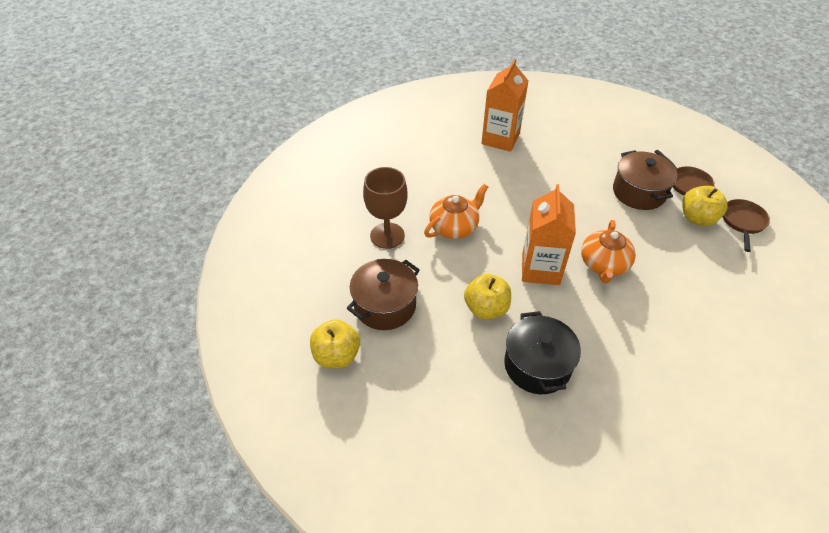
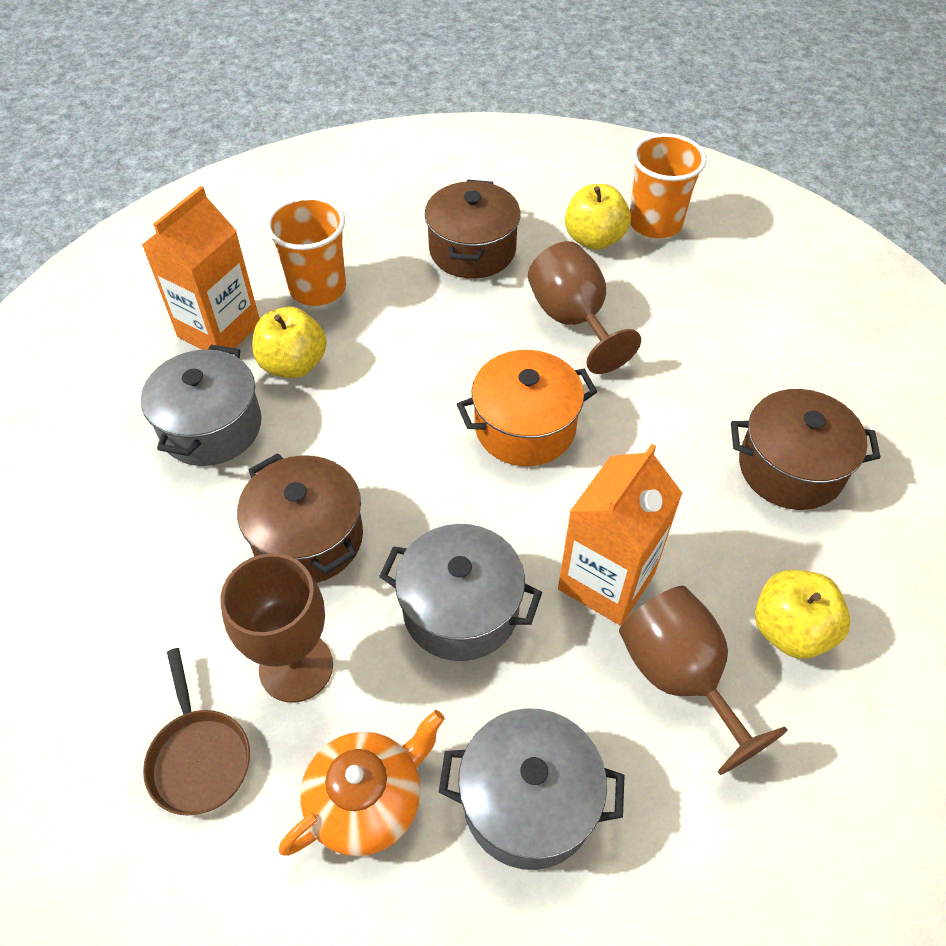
black pot: 1 -> 0
brown goblet: 1 -> 3
brown pan: 2 -> 1
brown pot: 2 -> 3
grey pot: 0 -> 3
orange cup: 0 -> 2
orange pot: 0 -> 1
orange teapot: 2 -> 1

